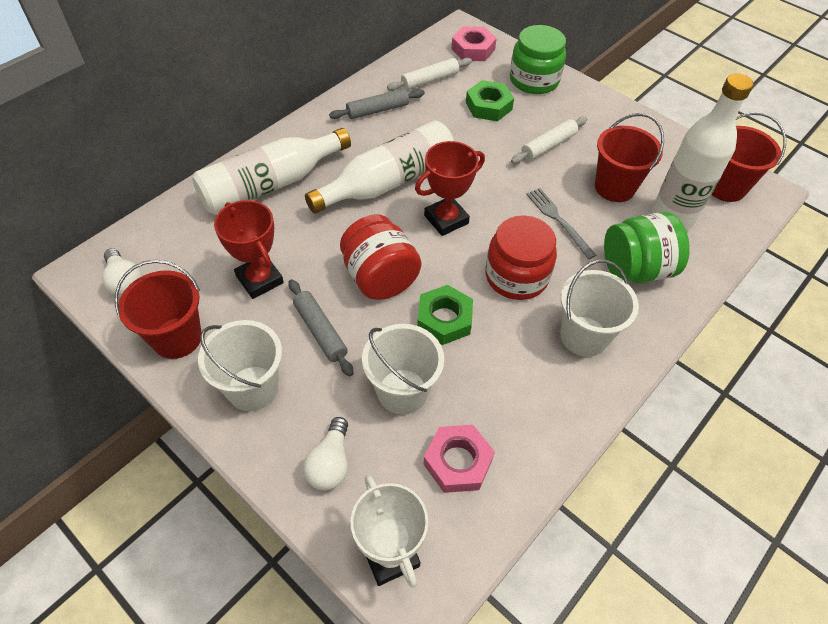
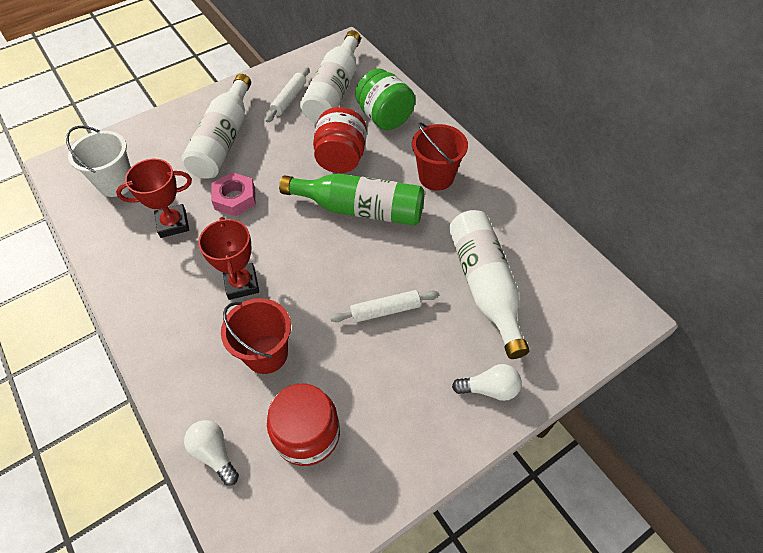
green bottle: 0 -> 1
green jar: 2 -> 1
green nut: 2 -> 0
grey fork: 1 -> 0
grey rolling pin: 2 -> 0
pink nut: 2 -> 1
red bucket: 3 -> 2
white bucket: 3 -> 1
white trophy: 1 -> 0

